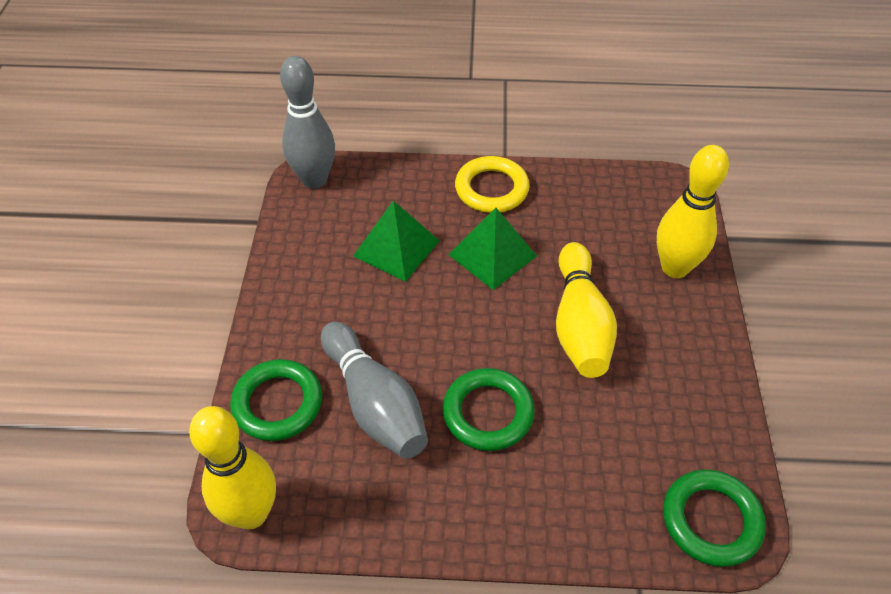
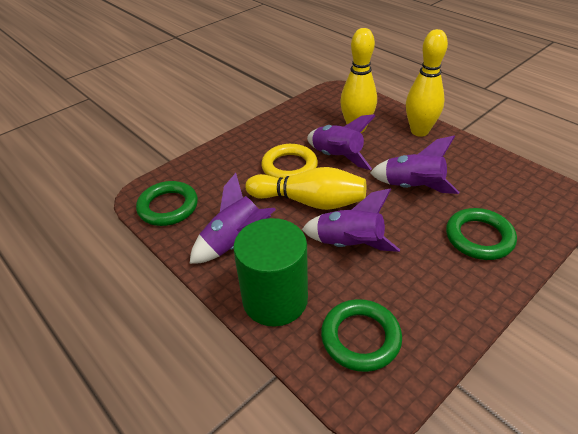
green cylinder: 0 -> 1
green pyramid: 2 -> 0
grey bowling pin: 2 -> 0
purple rocket: 0 -> 4

